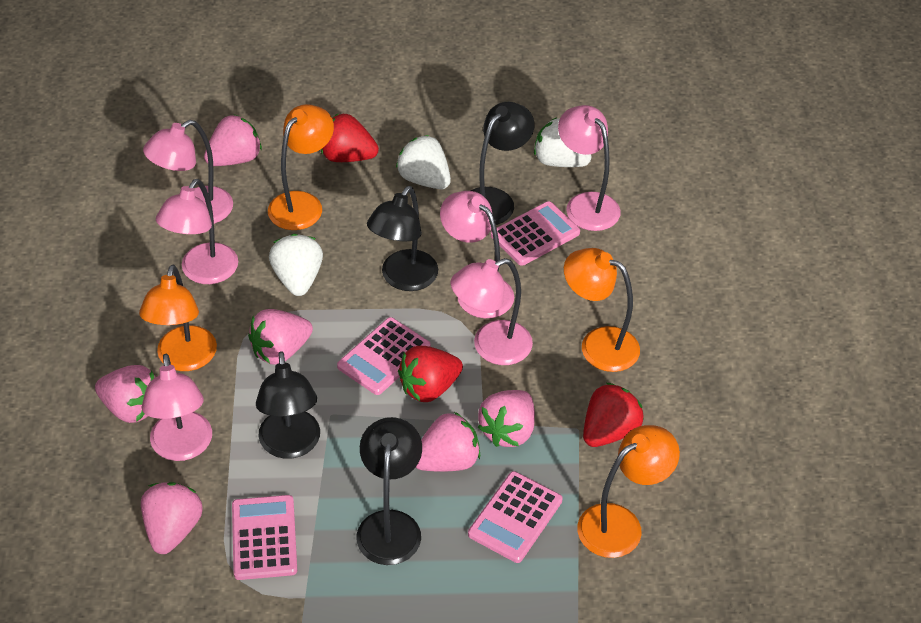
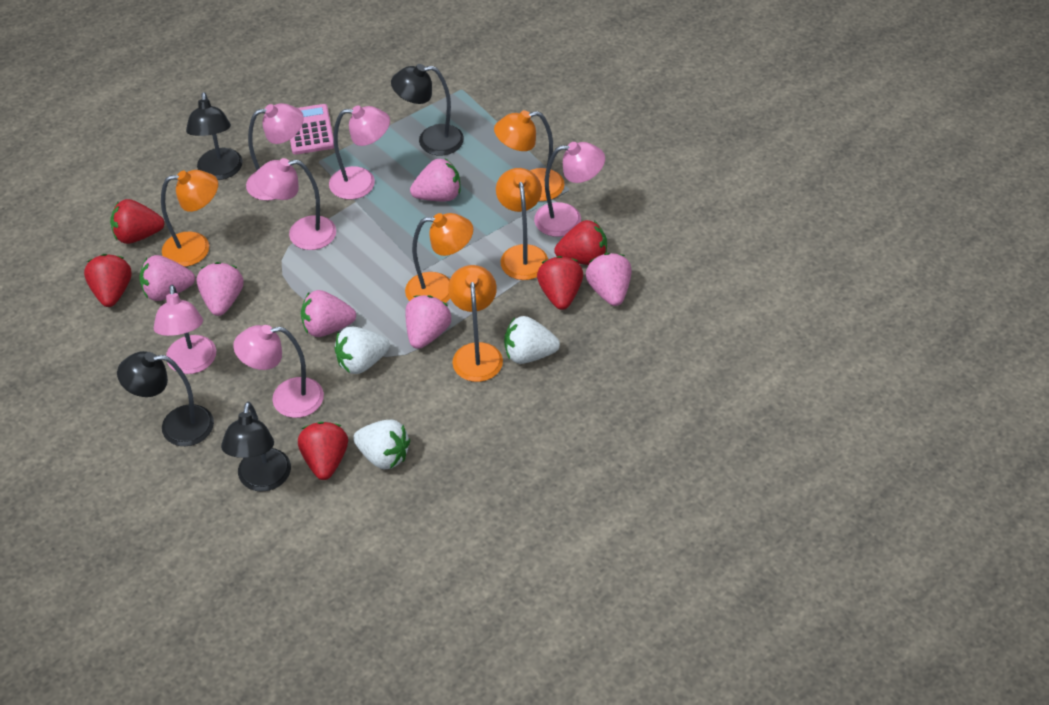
orange lamp: 4 -> 5
pink calculator: 4 -> 1
red strawberry: 3 -> 5

